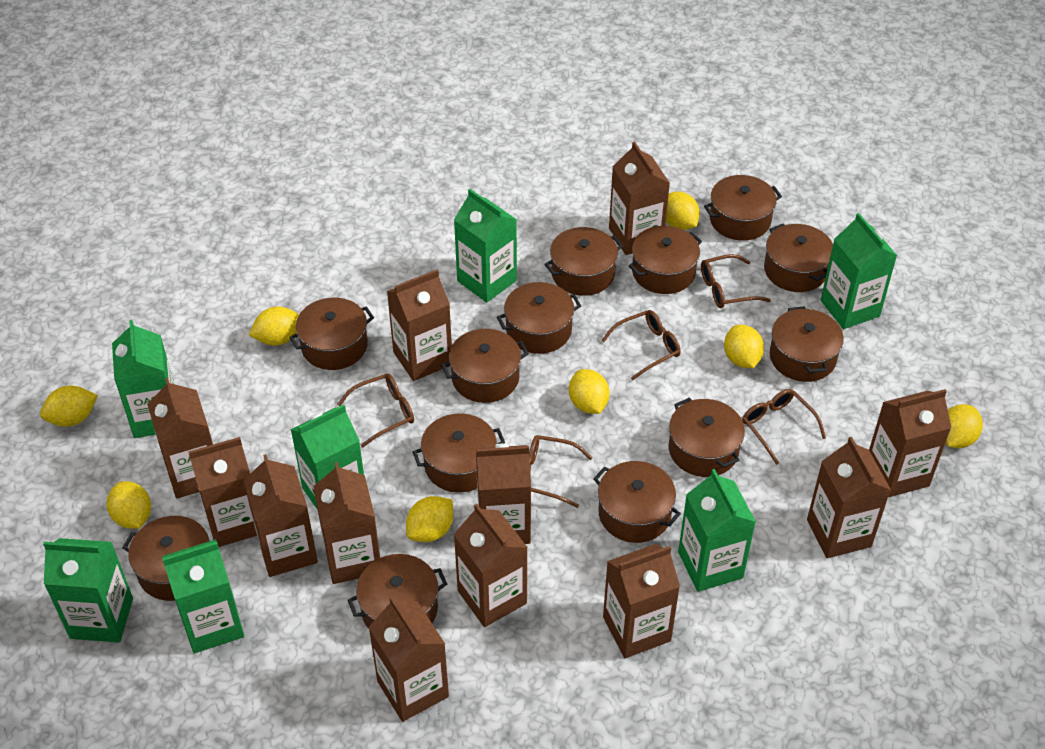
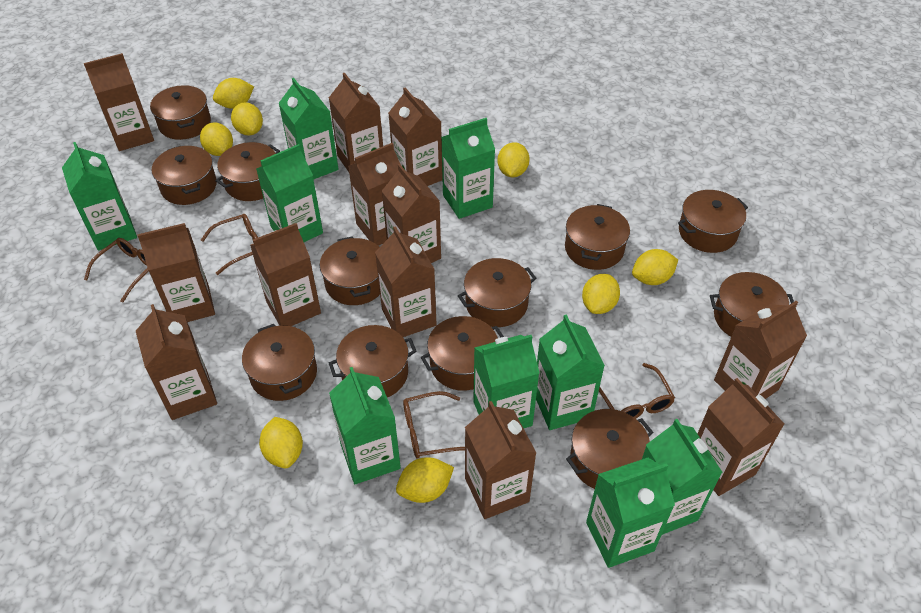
brown glasses: 5 -> 4
brown pot: 13 -> 12
green carton: 7 -> 9

